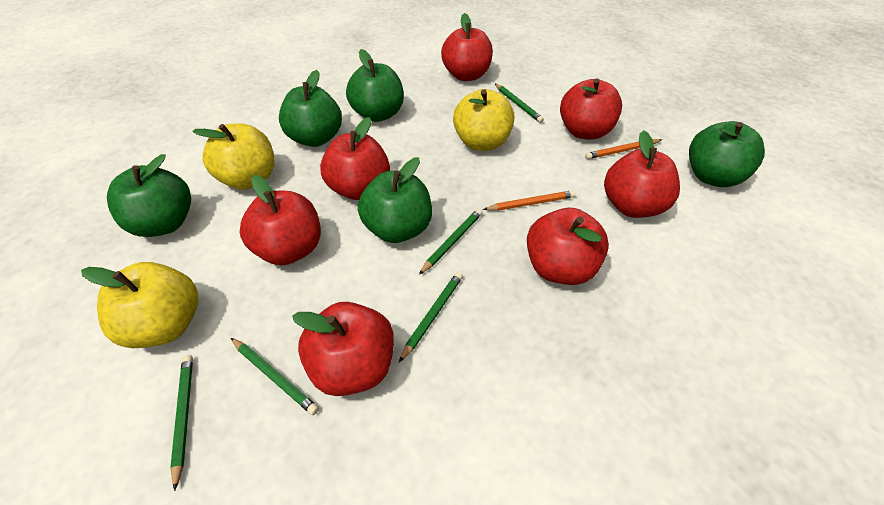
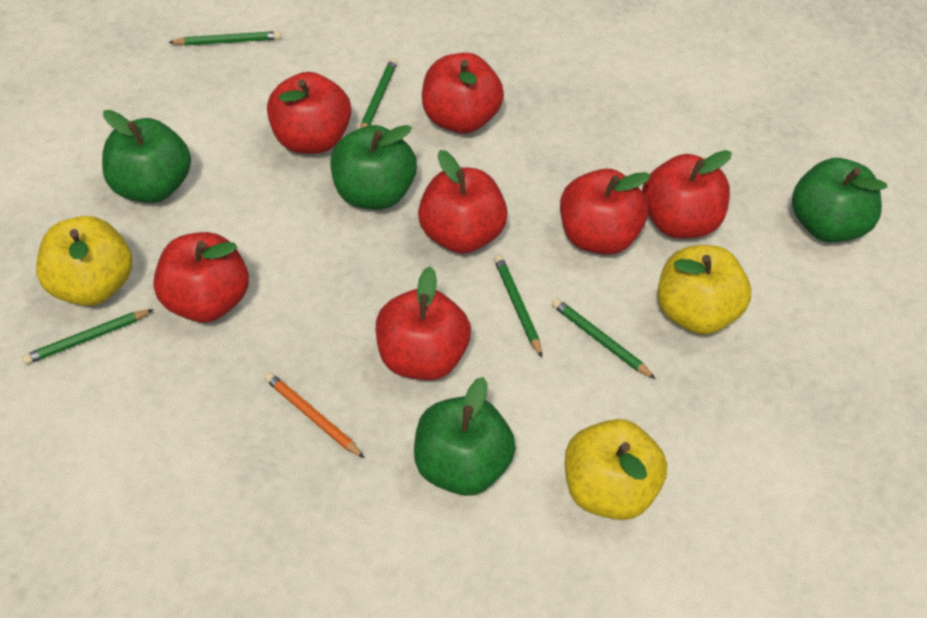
green apple: 5 -> 4
orange pencil: 2 -> 1

